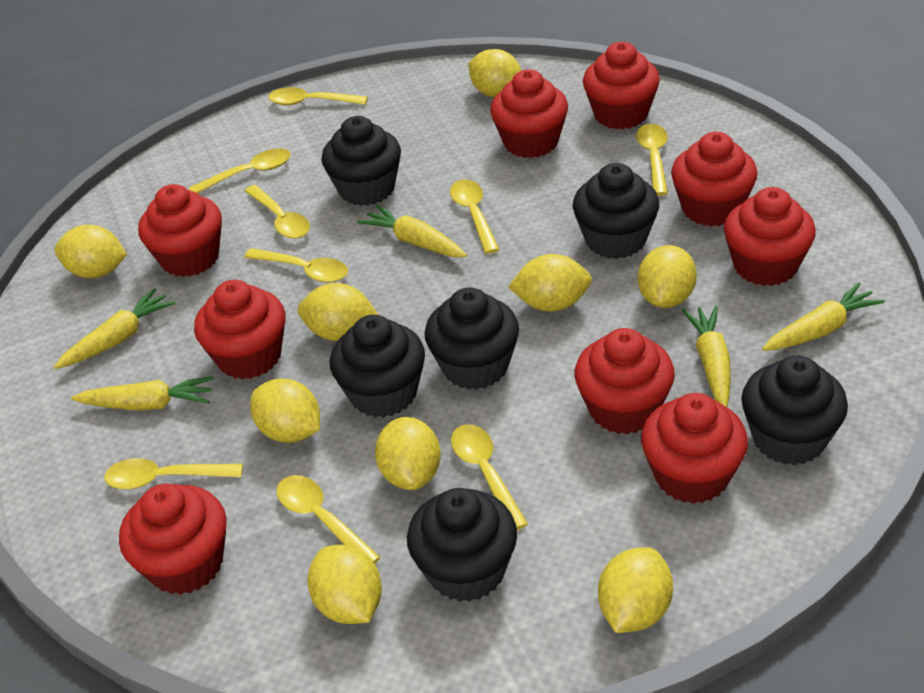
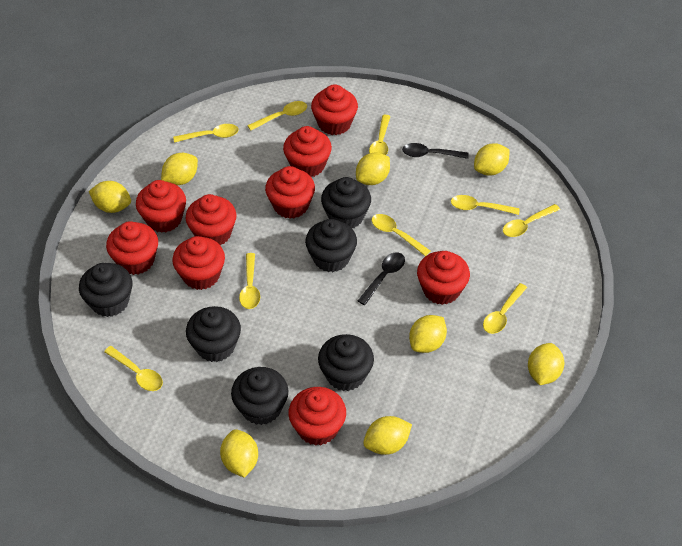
black spoon: 0 -> 2
yellow carrot: 5 -> 0
yellow lemon: 9 -> 8

